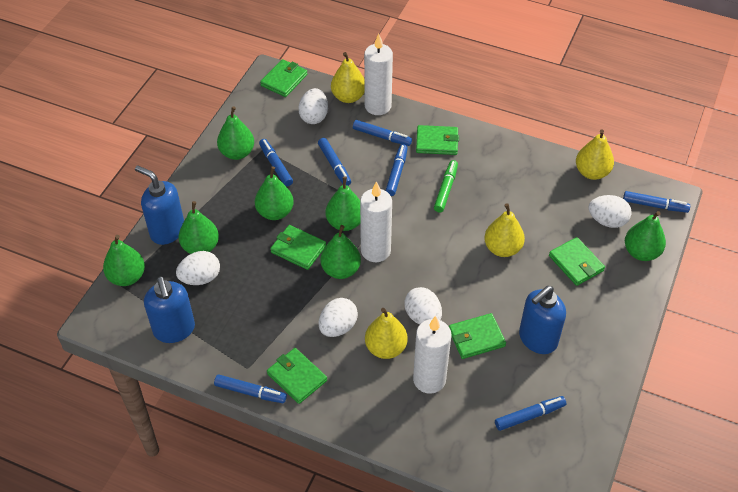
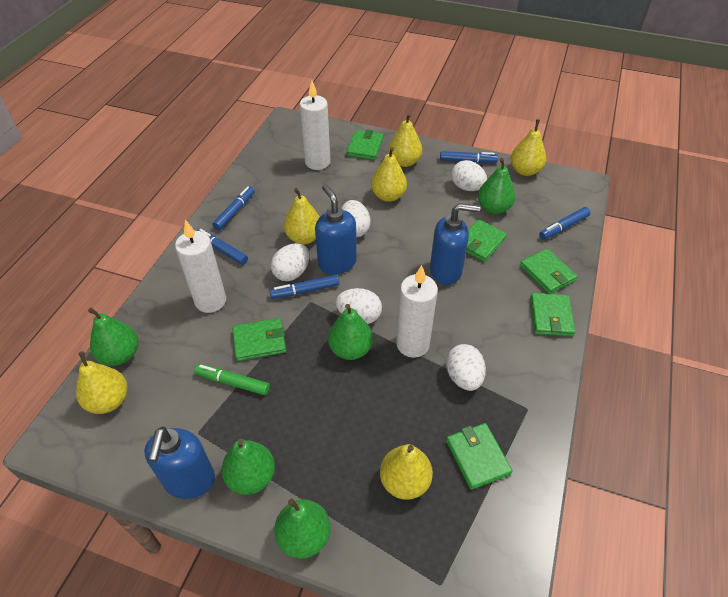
blue marker: 7 -> 5
green pear: 7 -> 5
yellow pear: 4 -> 6

